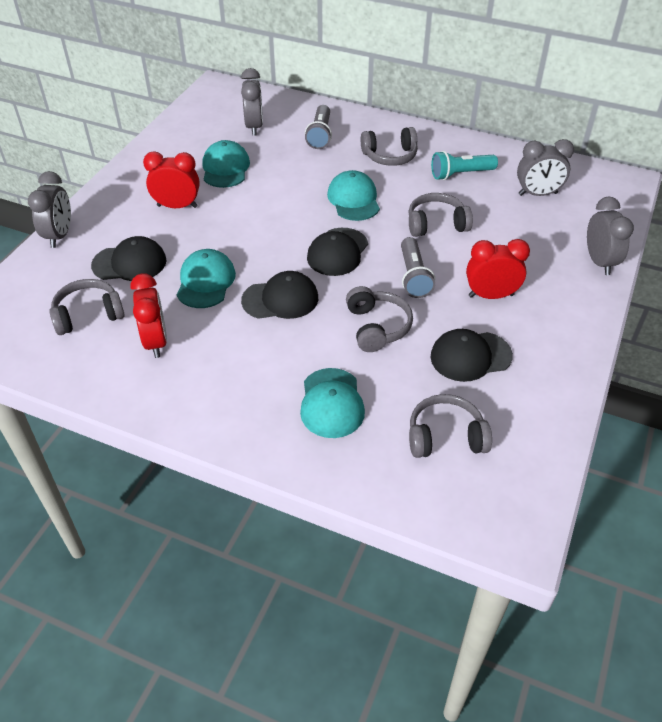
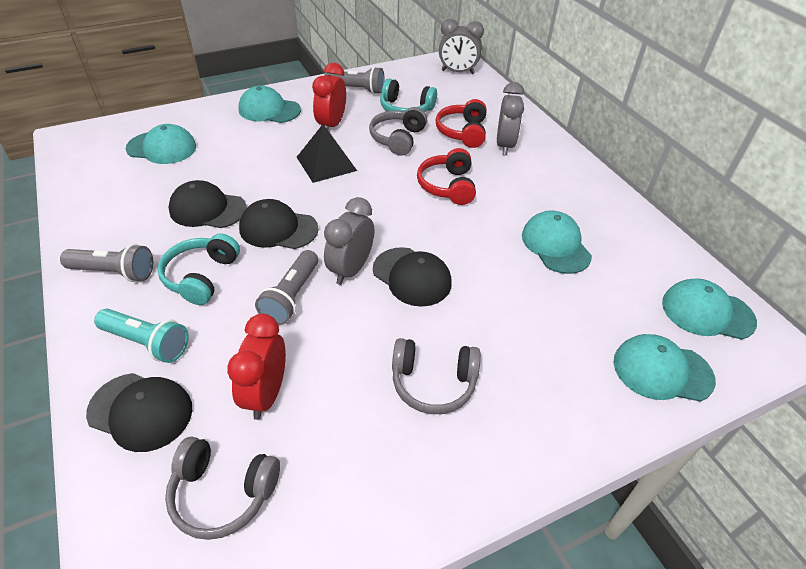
black pyramid: 0 -> 1
grey clock: 4 -> 3
grey flashlight: 2 -> 3
grey headphones: 5 -> 3
red clock: 3 -> 2
red headphones: 0 -> 2
turquoise cap: 4 -> 5
turquoise headphones: 0 -> 2

